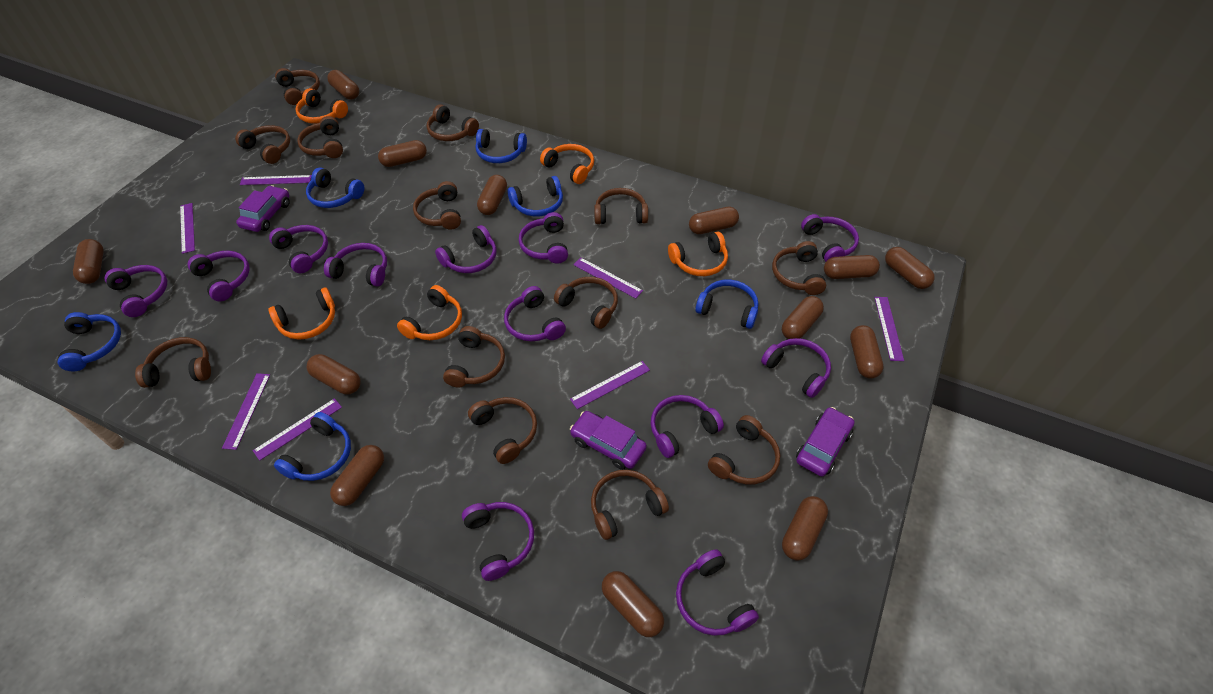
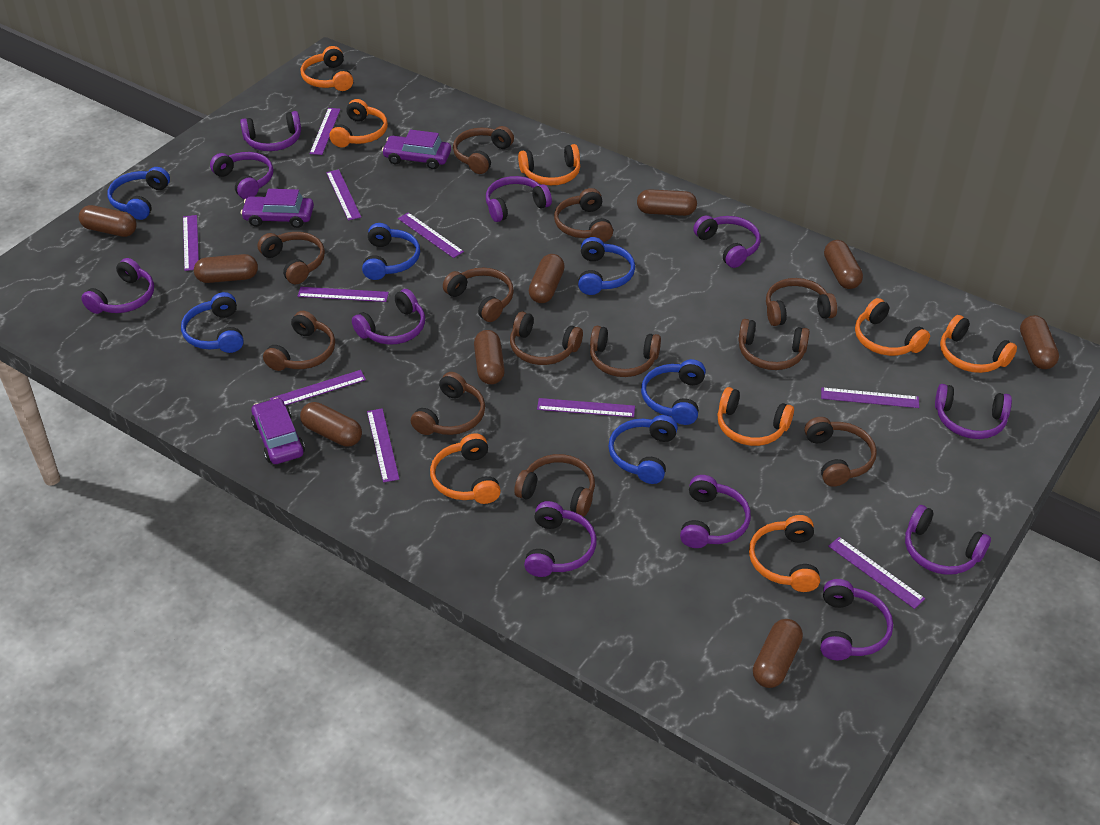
brown capsule: 13 -> 9
brown headphones: 13 -> 12
orange headphones: 5 -> 8
purple headphones: 12 -> 11
purple ruler: 7 -> 10

